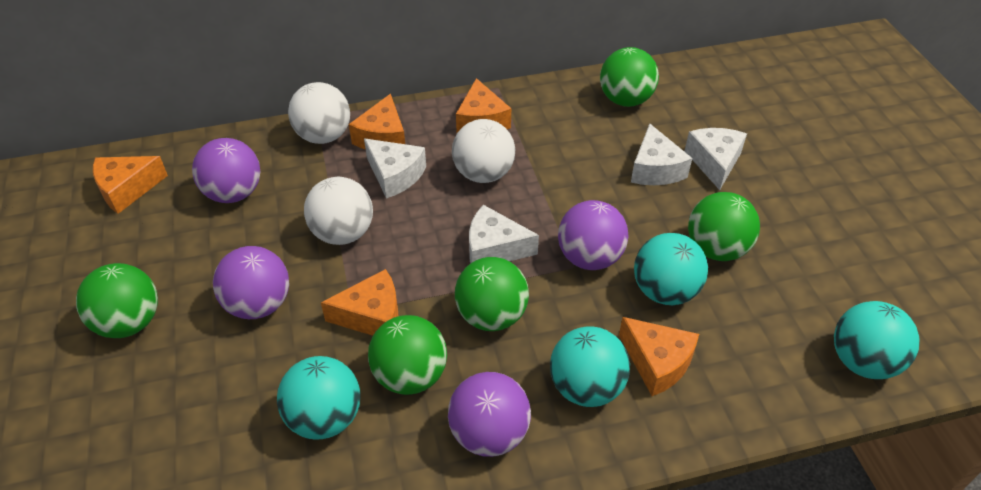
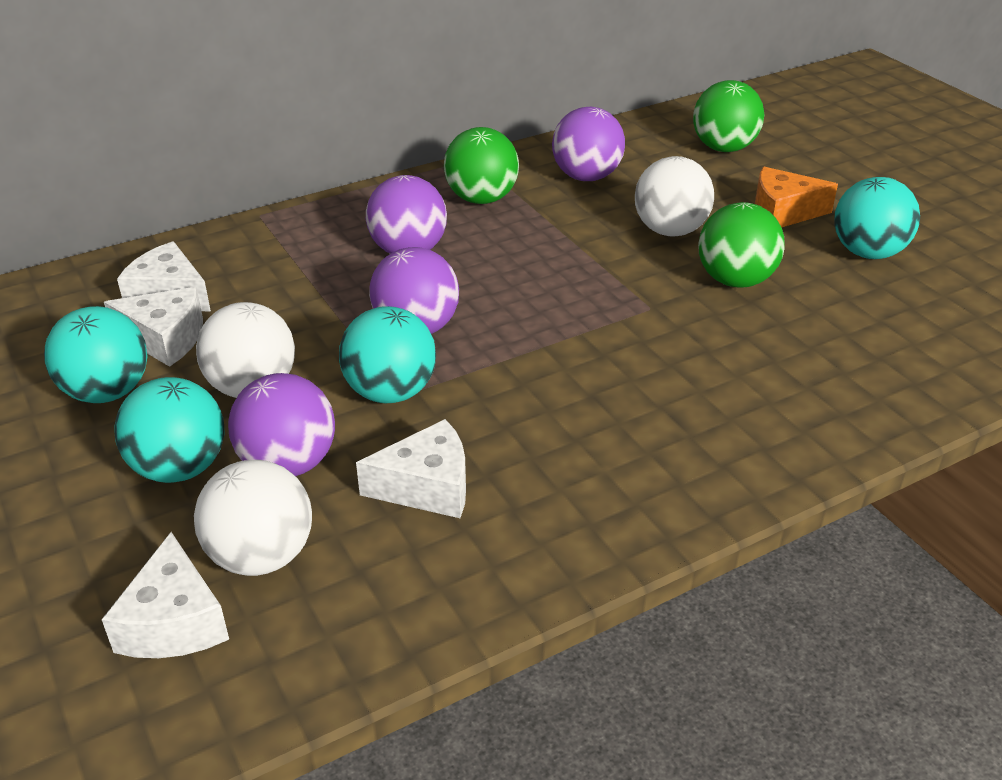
green ball: 5 -> 3
orange cheese: 5 -> 1

